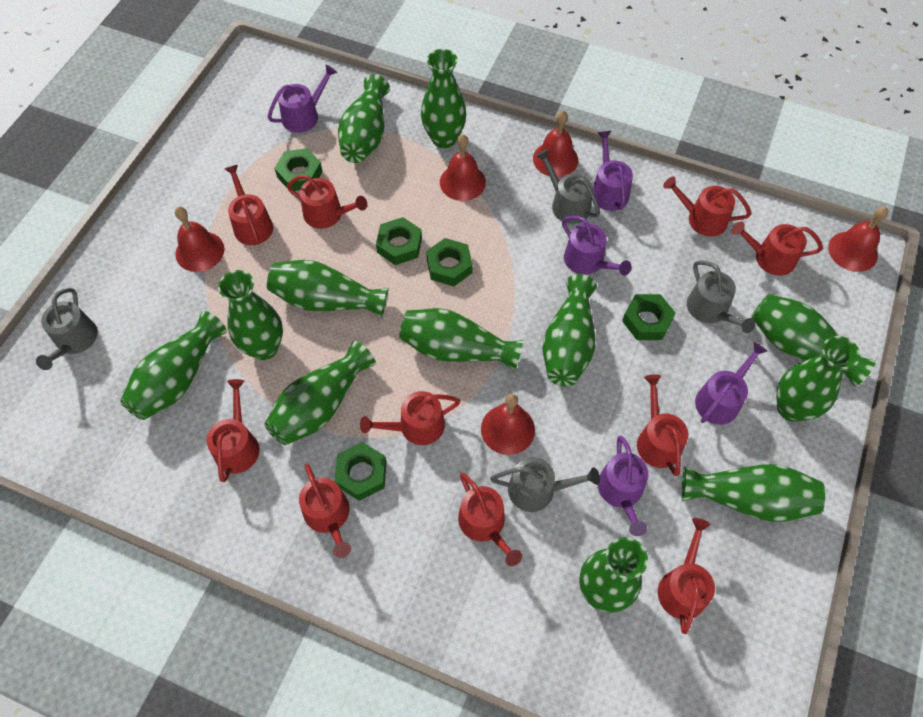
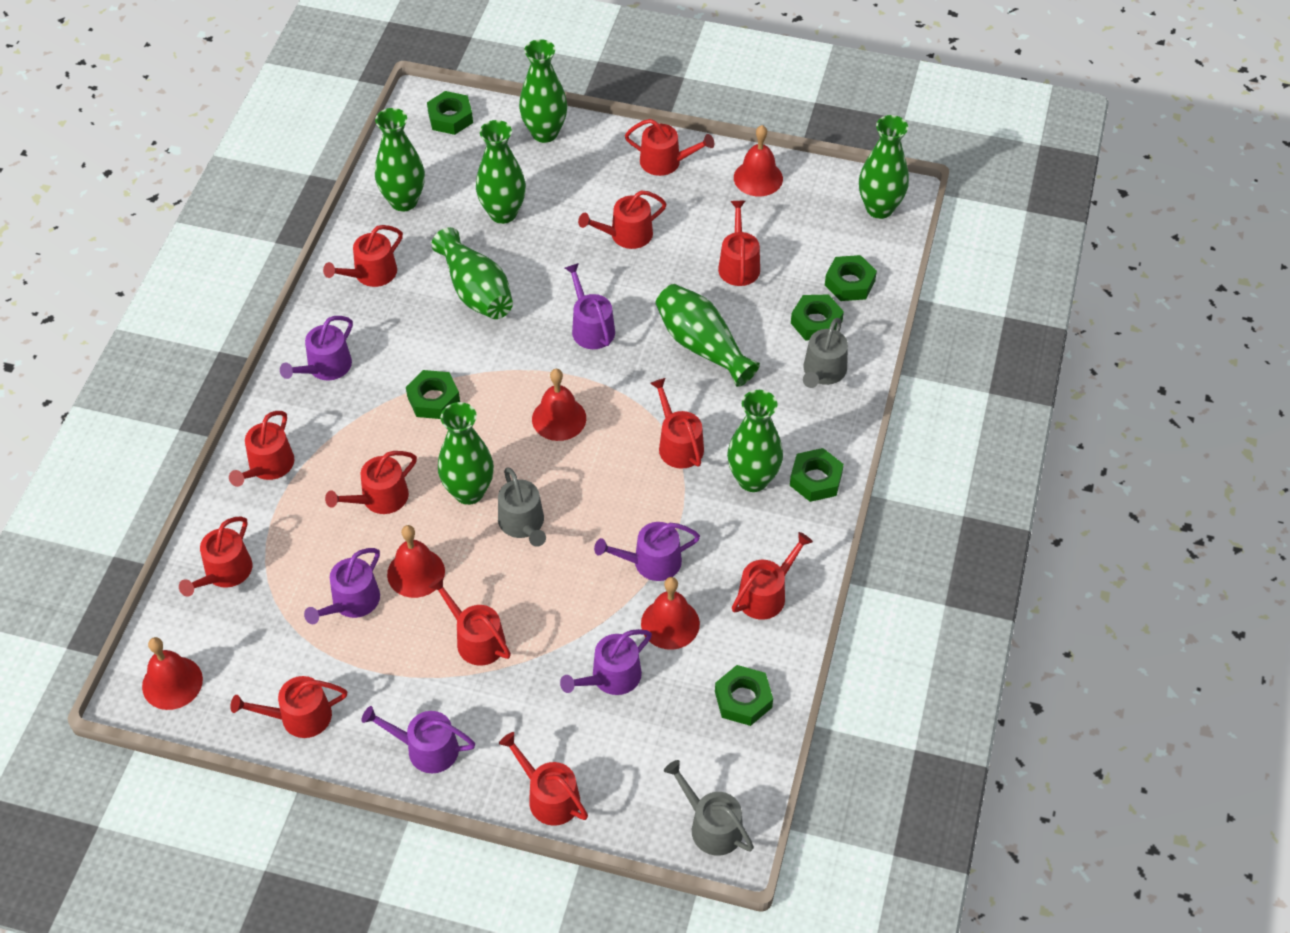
green nut: 5 -> 6
green vase: 12 -> 8
grey watering can: 4 -> 3
purple watering can: 5 -> 6
red watering can: 10 -> 12

